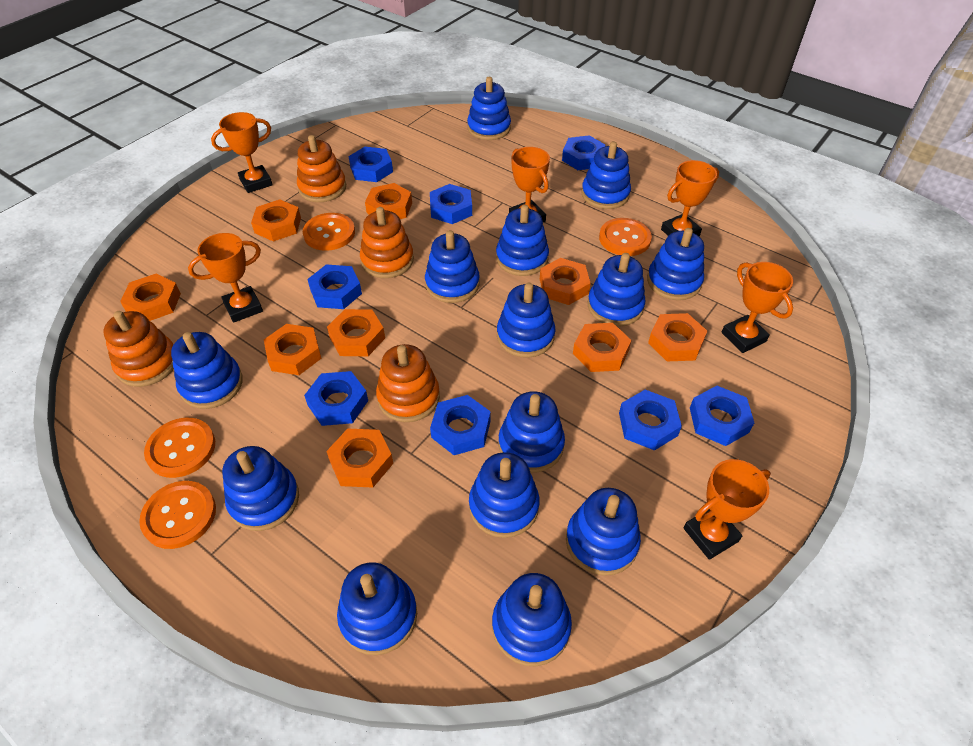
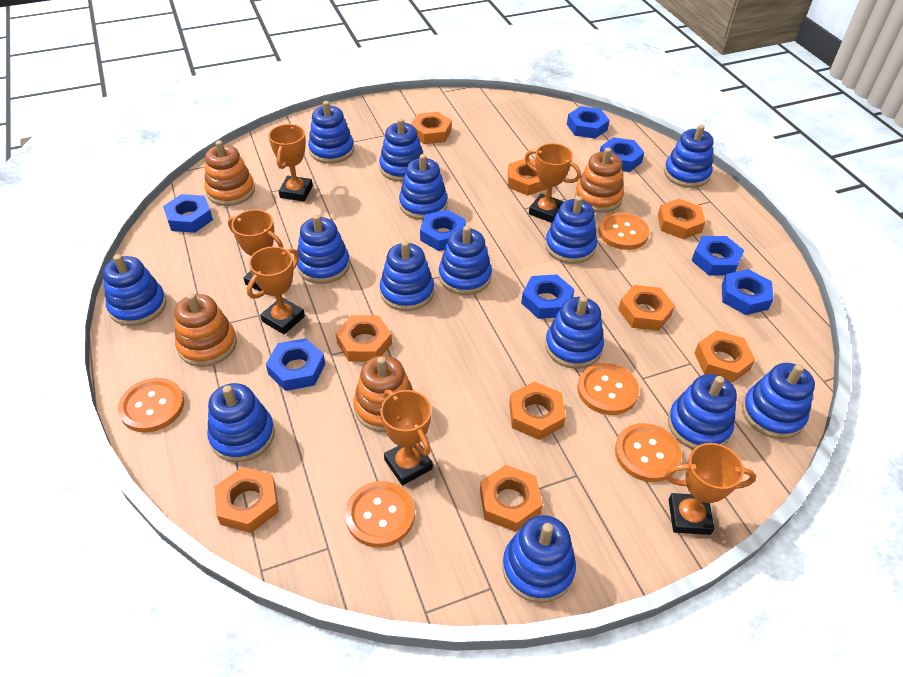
orange button: 4 -> 5

